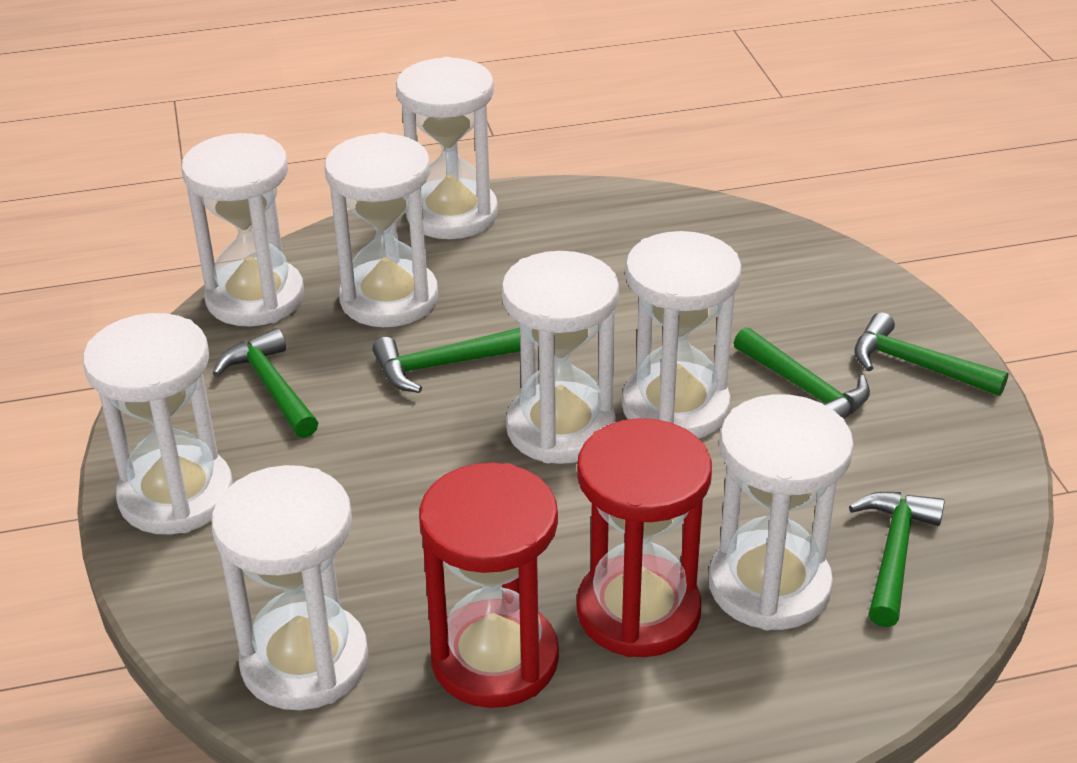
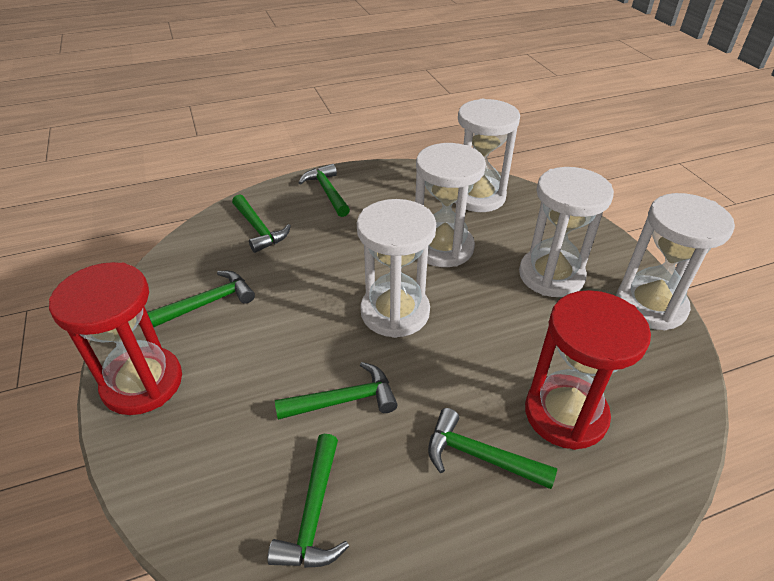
green hammer: 5 -> 6
white hourglass: 8 -> 5

